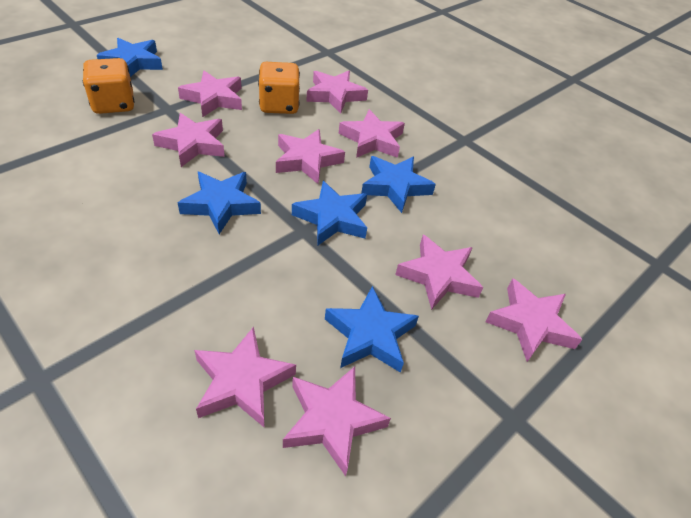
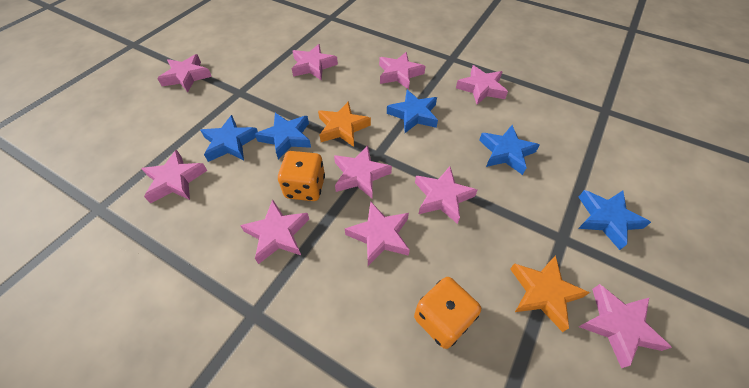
orange star: 0 -> 2
pink star: 9 -> 10

